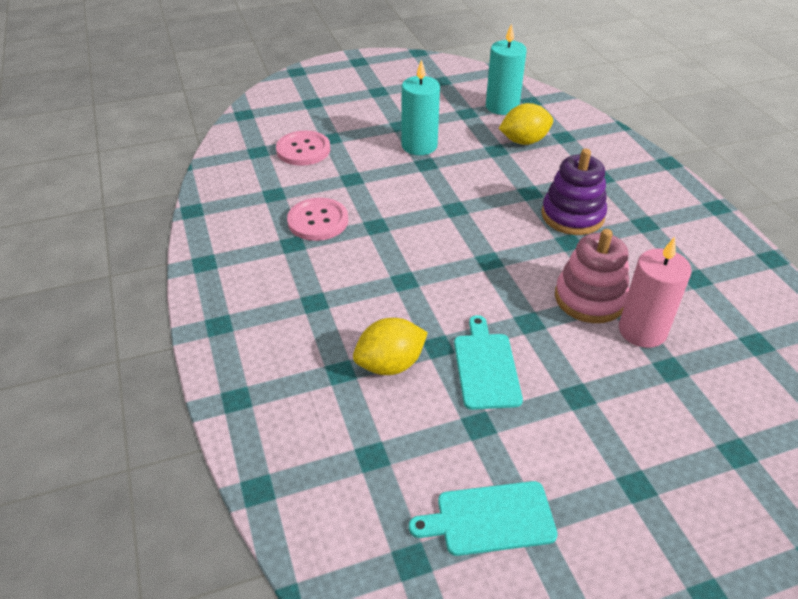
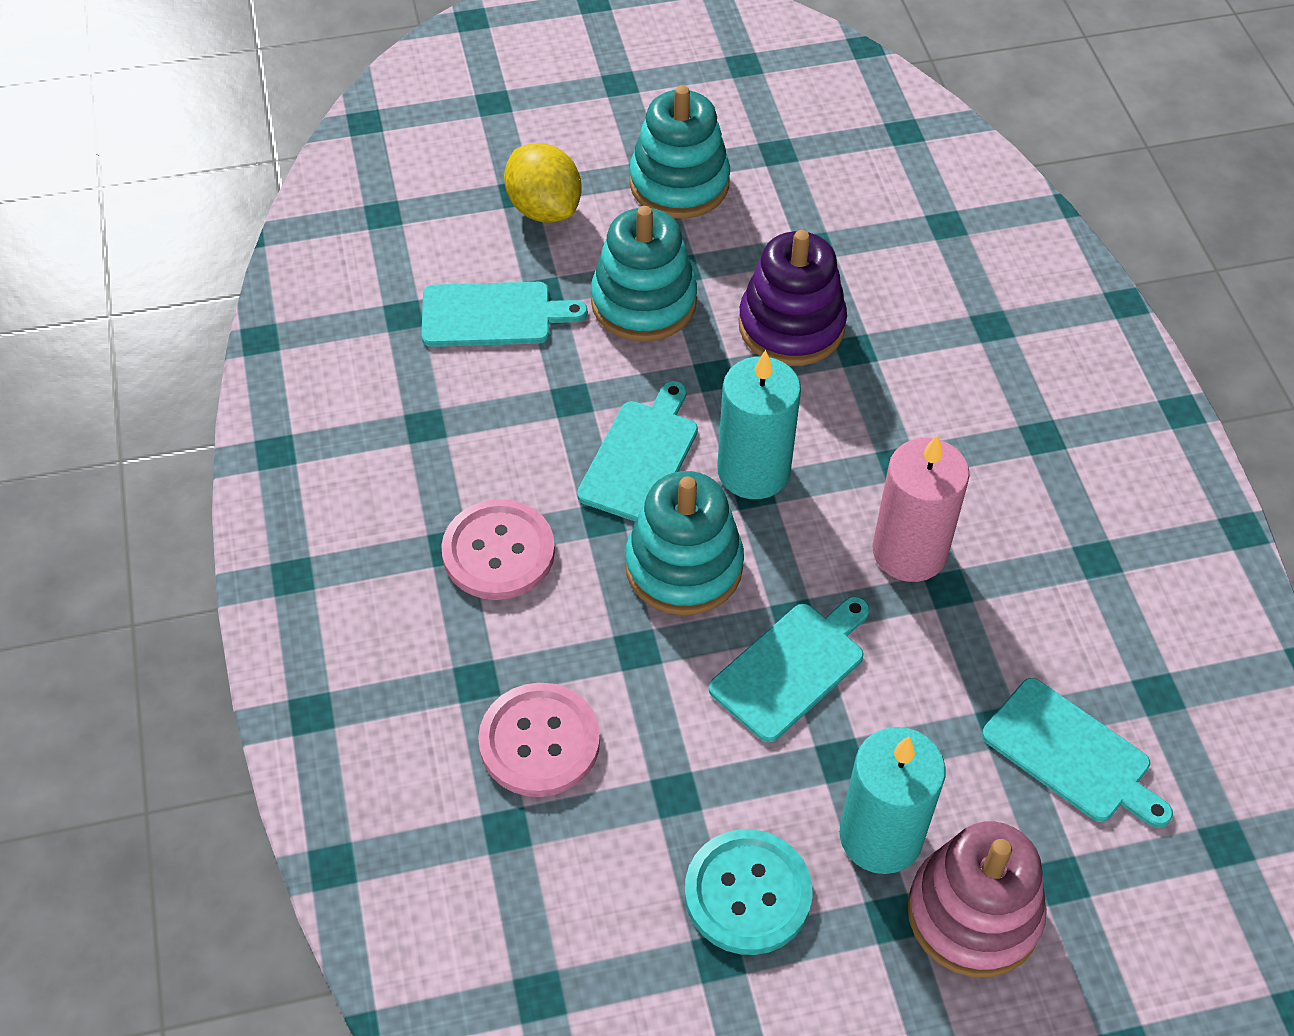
turquoise button: 0 -> 1
turquoise cutting board: 2 -> 4
turquoise stacking toy: 0 -> 3
yellow lemon: 2 -> 1

